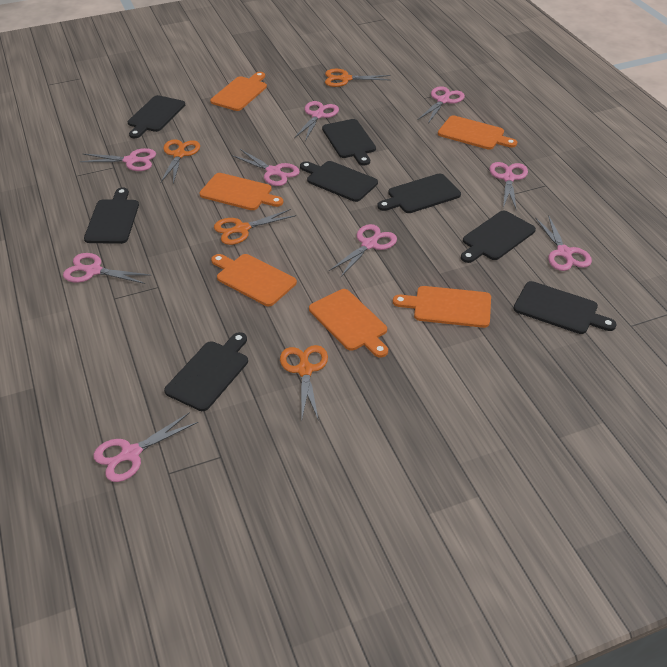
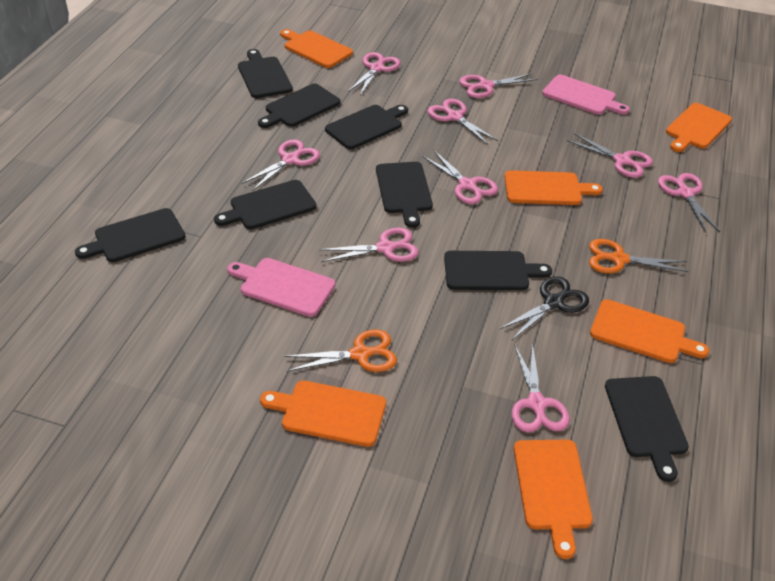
black scissors: 0 -> 1
orange scissors: 4 -> 2
pink cutting board: 0 -> 2

